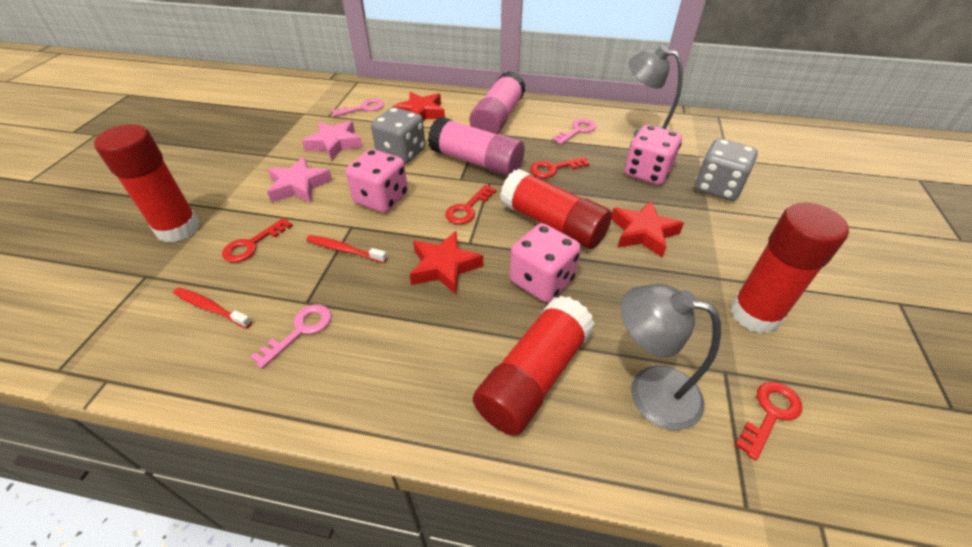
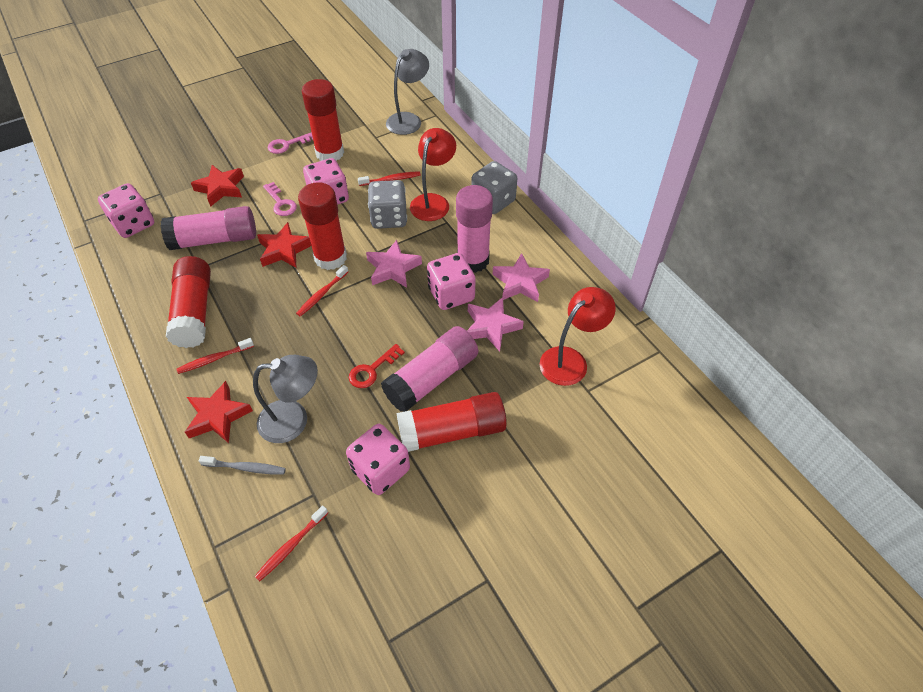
grey toothbrush: 0 -> 1
pink dice: 3 -> 4
pink glue stick: 2 -> 3
pink key: 3 -> 2
pink star: 2 -> 3
red key: 4 -> 1
red lamp: 0 -> 2
red toothbrush: 2 -> 4

